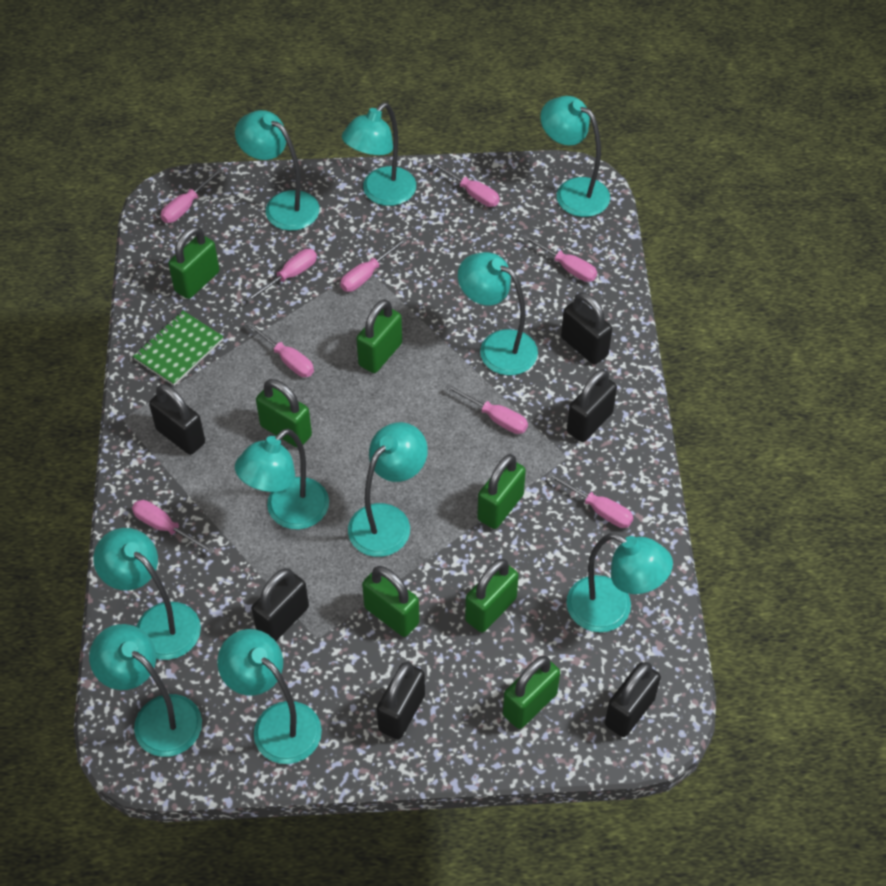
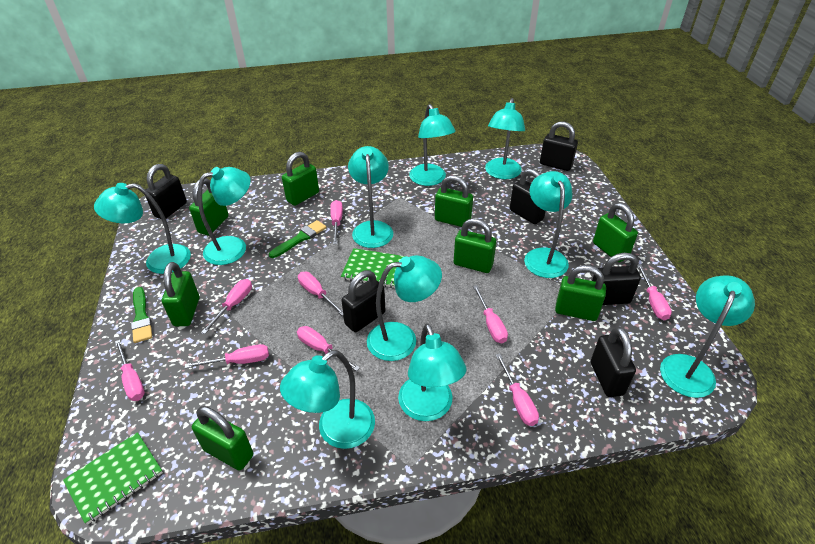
green brush: 0 -> 2
green notebook: 1 -> 2
green padlock: 7 -> 8

